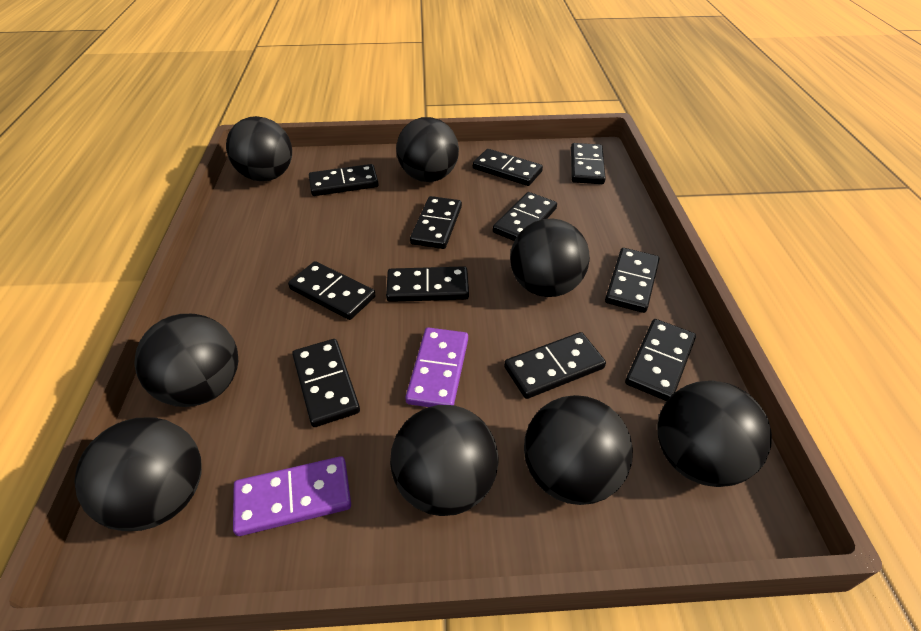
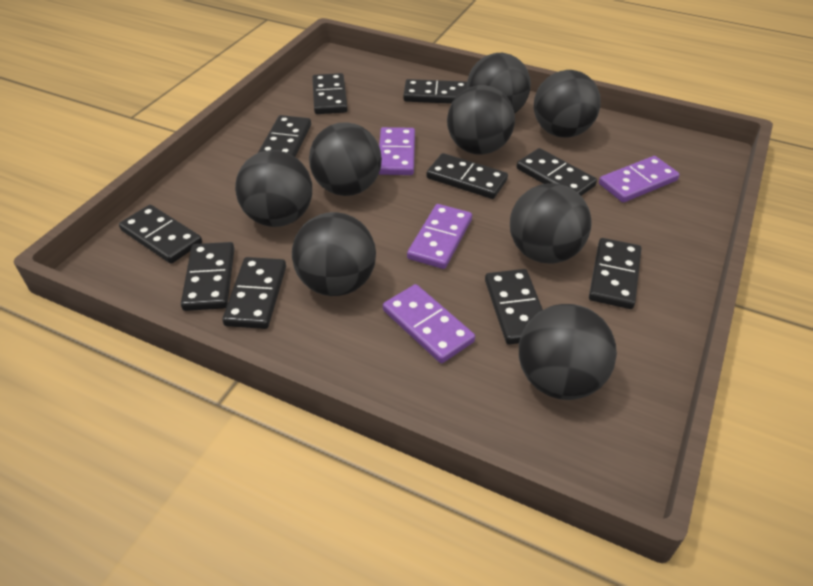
black domino: 11 -> 10
purple domino: 2 -> 4

